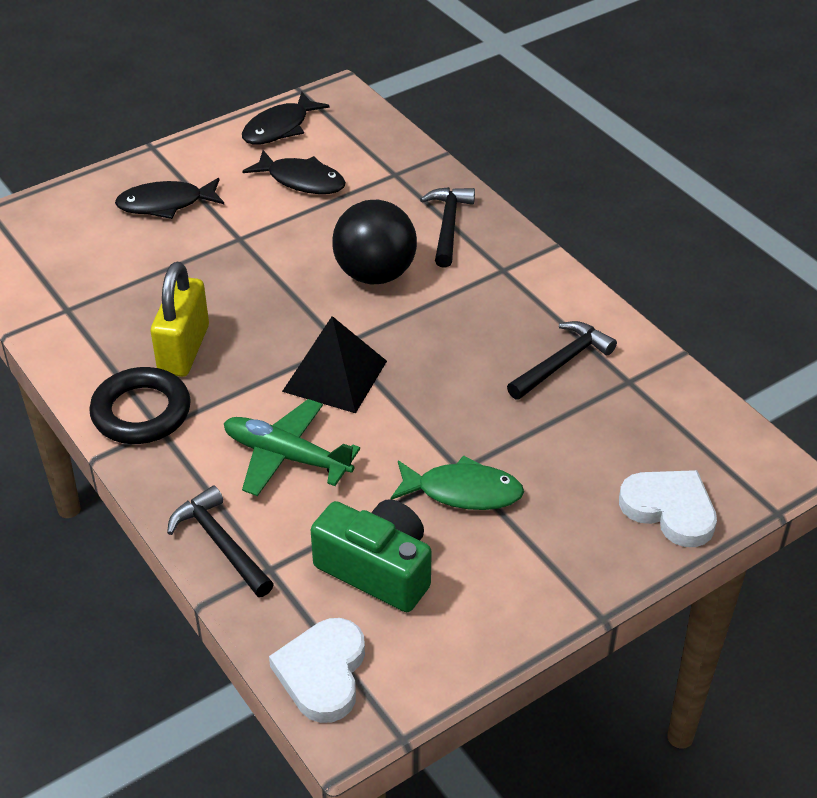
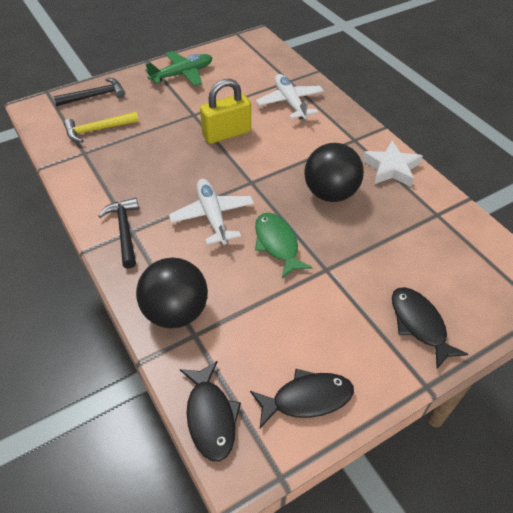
black ball: 1 -> 2
black hammer: 3 -> 2
black pyramid: 1 -> 0
black ring: 1 -> 0
green camera: 1 -> 0
white heart: 2 -> 0
white plane: 0 -> 2
white star: 0 -> 1
yellow hammer: 0 -> 1

